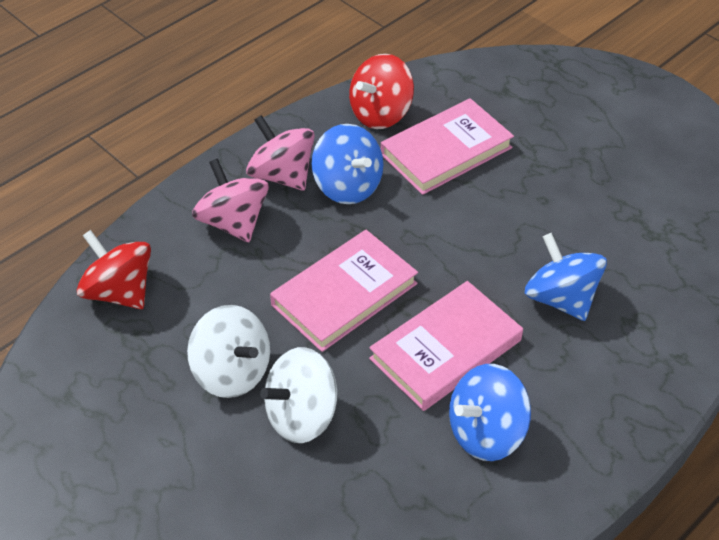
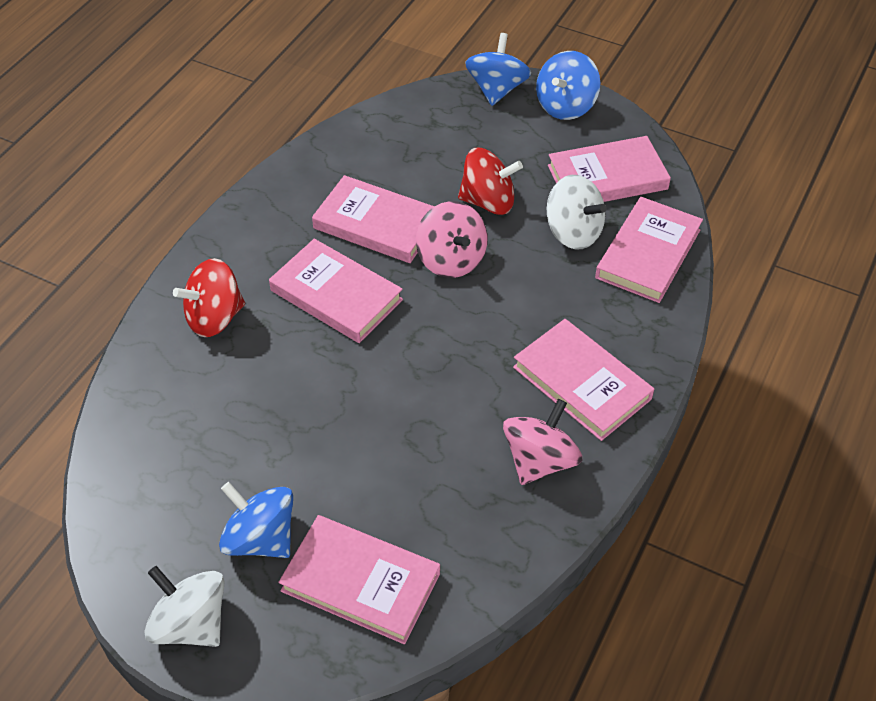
pink book: 3 -> 6

